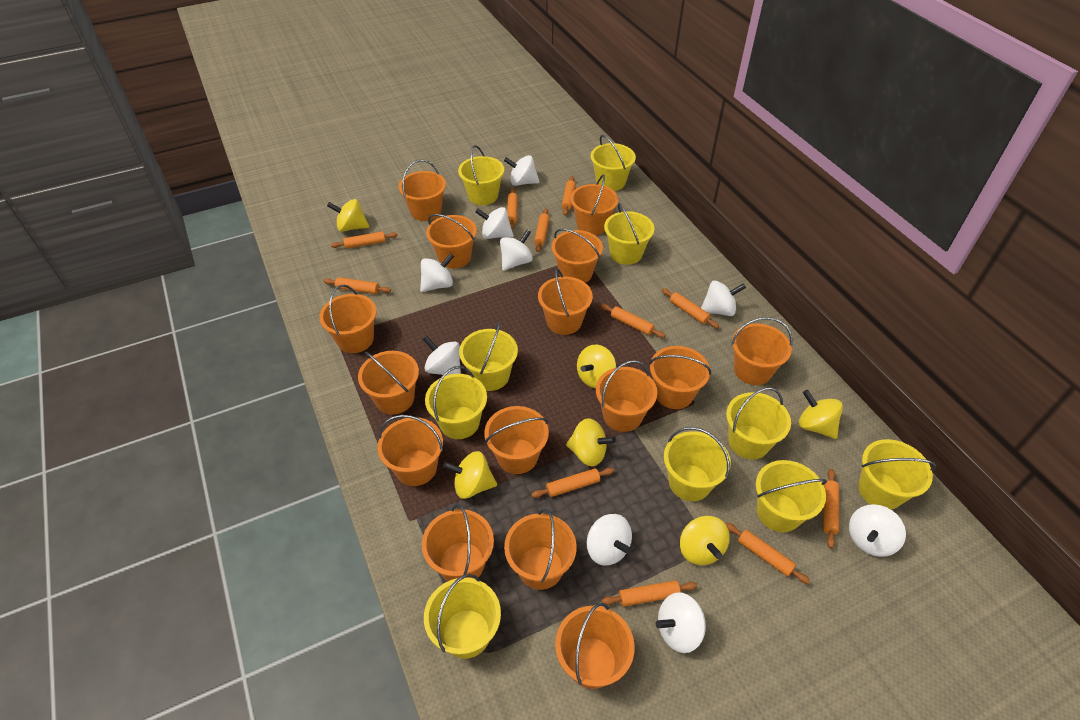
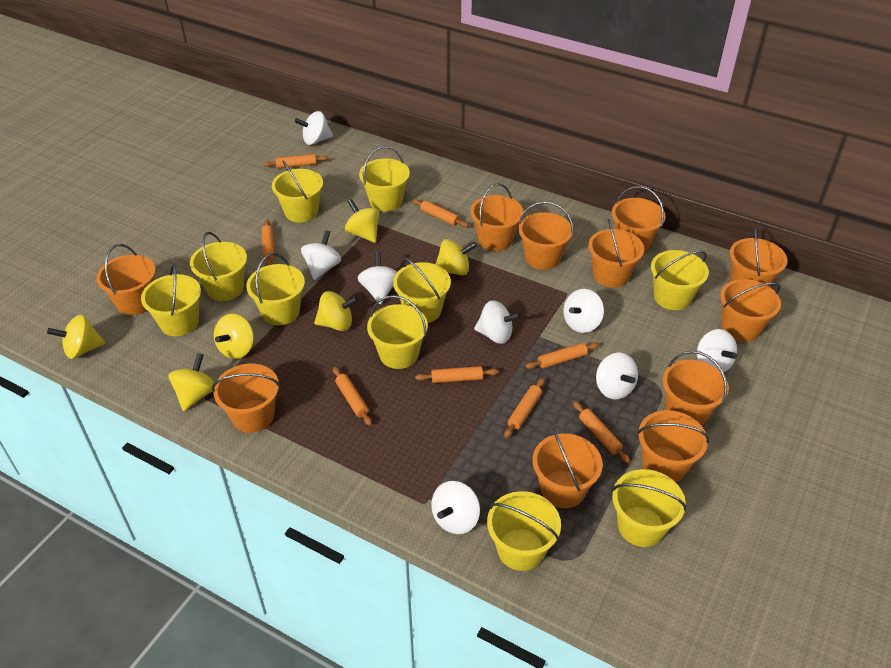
orange bucket: 15 -> 11
orange rolling pin: 11 -> 8
white spinning top: 9 -> 8

